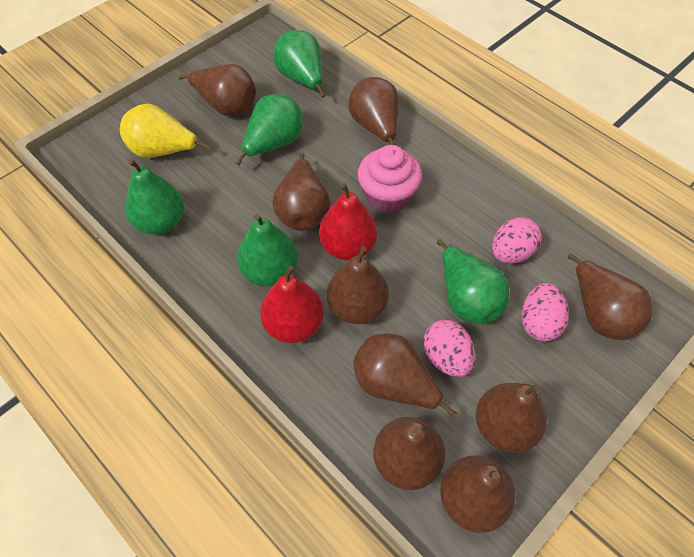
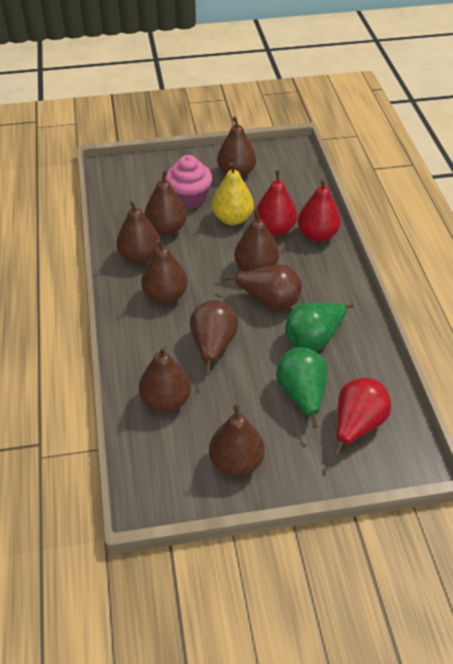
green pear: 5 -> 2
pink egg: 3 -> 0
red pear: 2 -> 3

